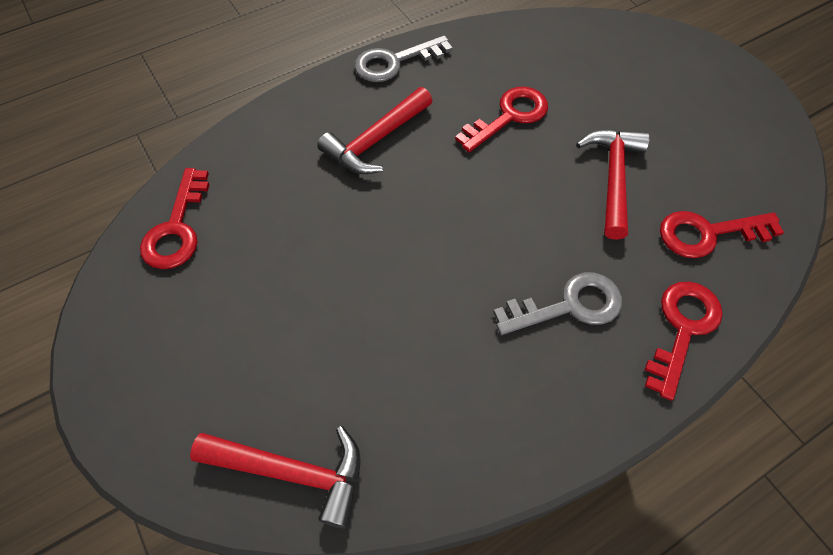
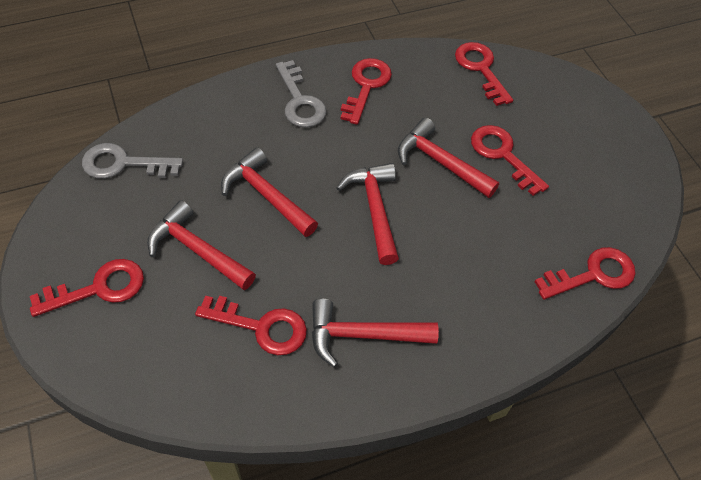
red hammer: 3 -> 5
red key: 4 -> 6

